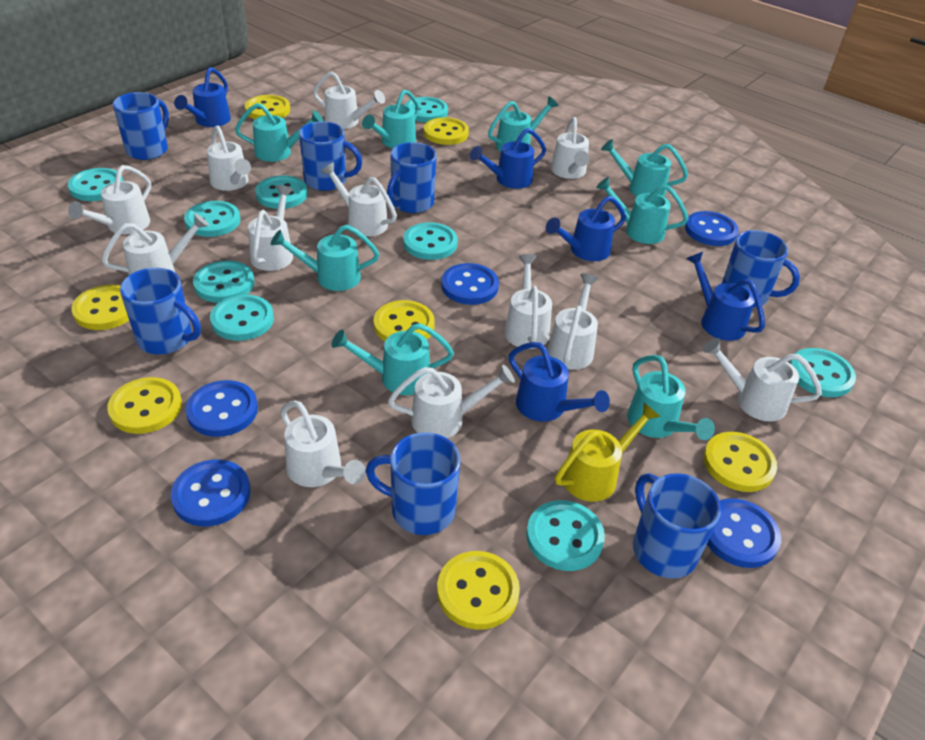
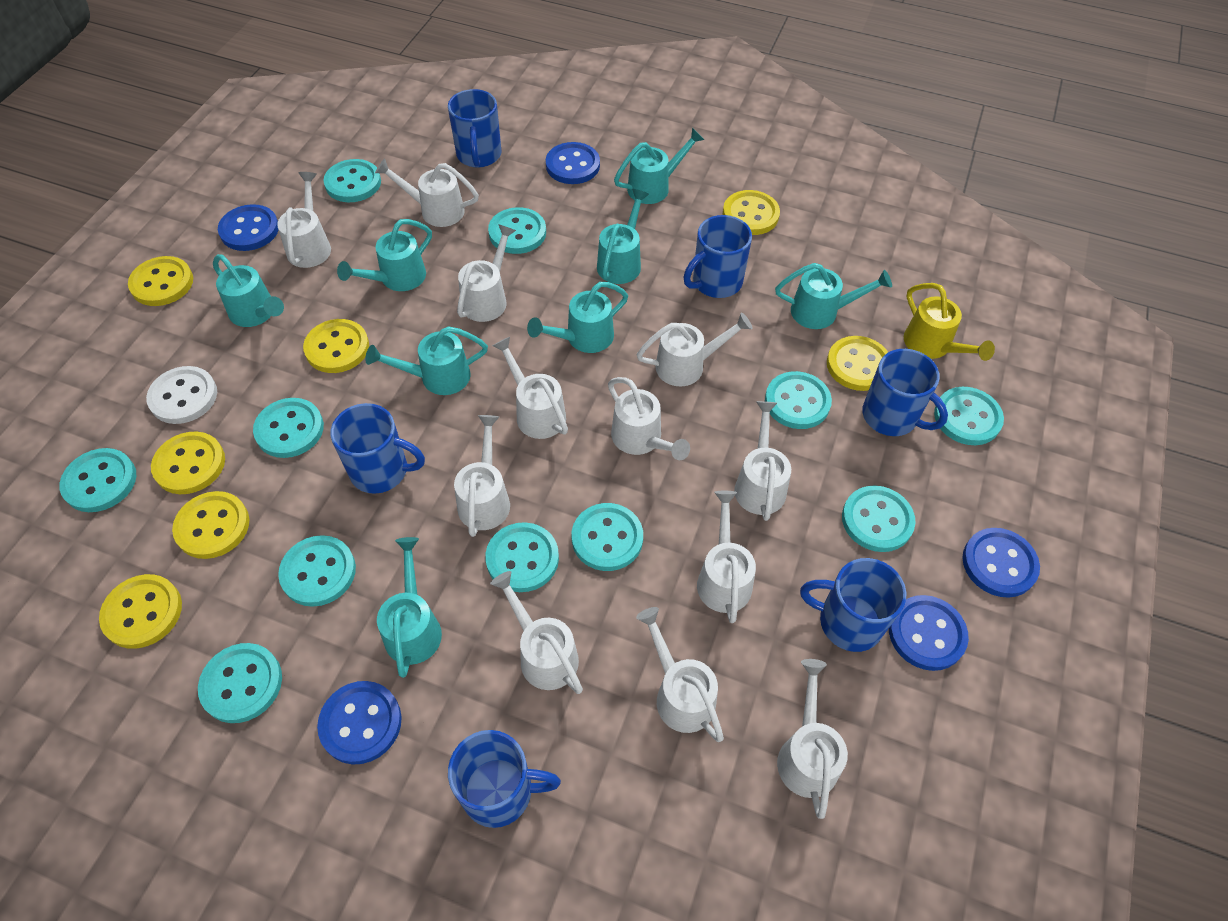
blue mug: 7 -> 6
blue watering can: 5 -> 0
turquoise button: 9 -> 11
white button: 0 -> 1

